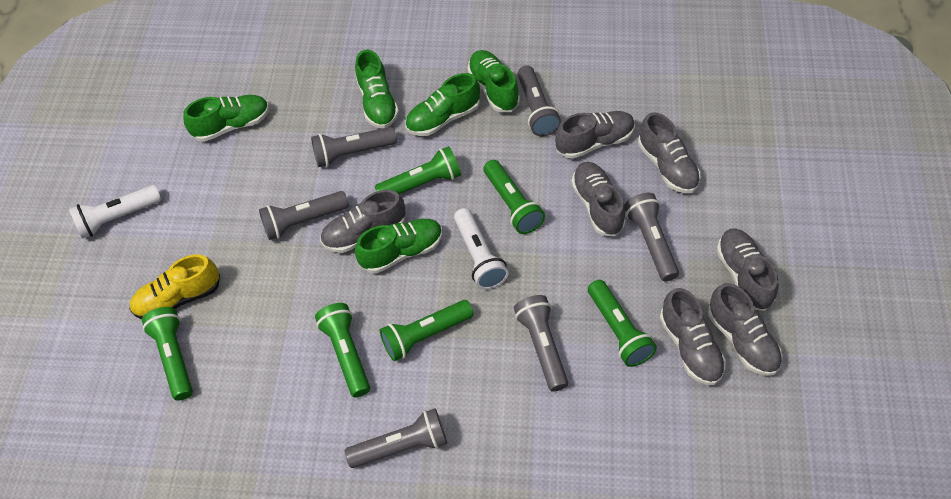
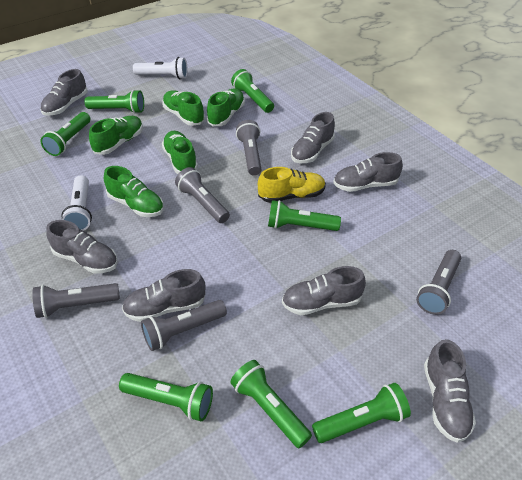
green flashlight: 6 -> 7
grey flashlight: 6 -> 5

